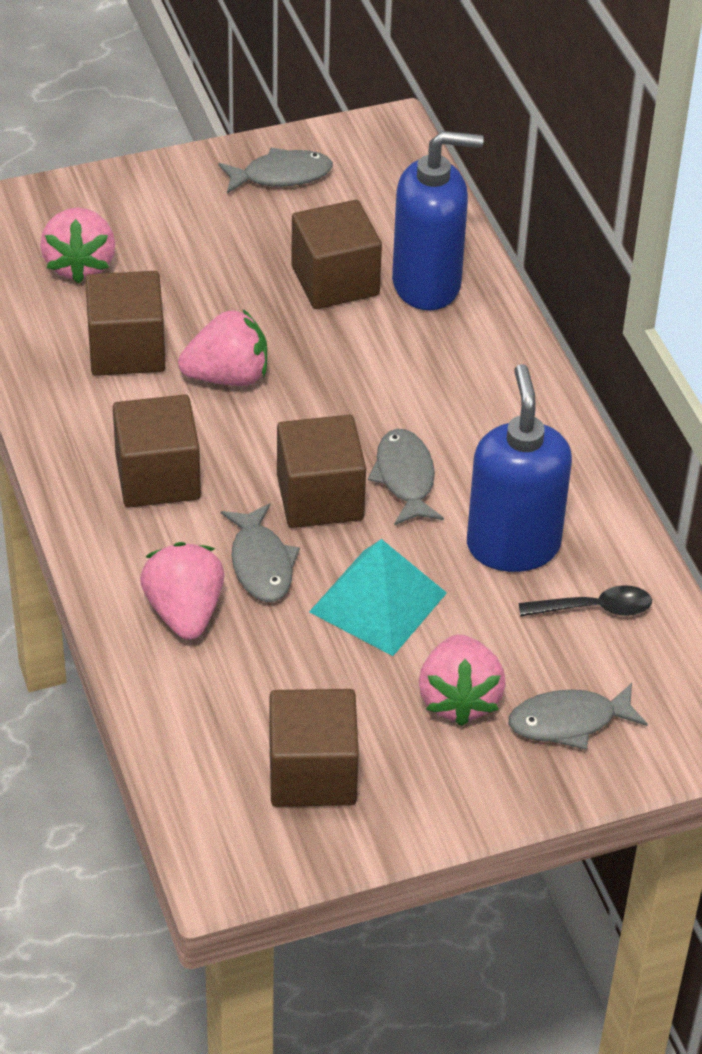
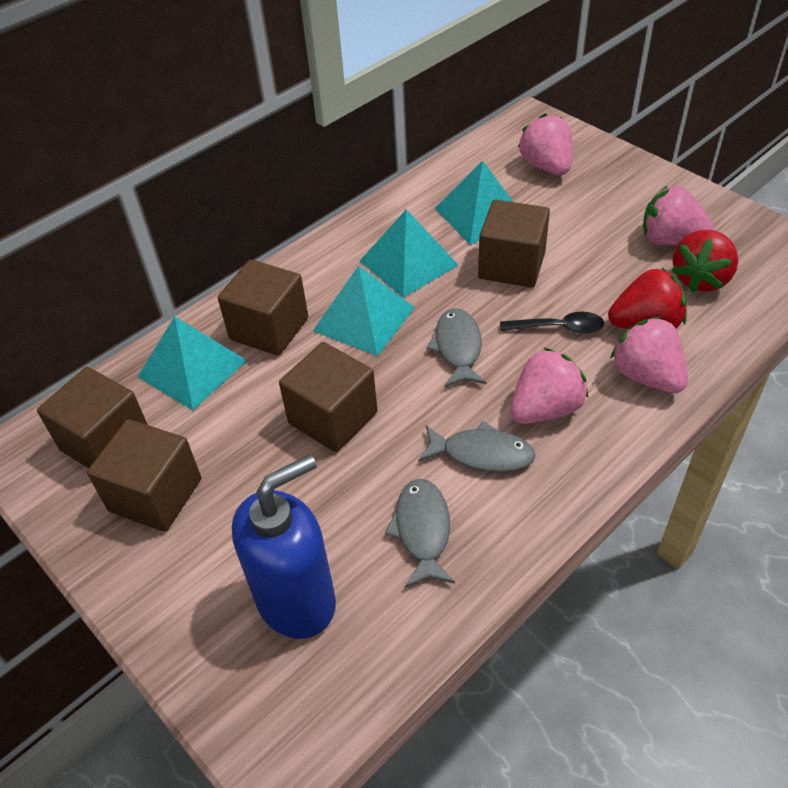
blue soap dispenser: 2 -> 1
grey fish: 4 -> 3
red strawberry: 0 -> 2
turquoise pyramid: 1 -> 4

